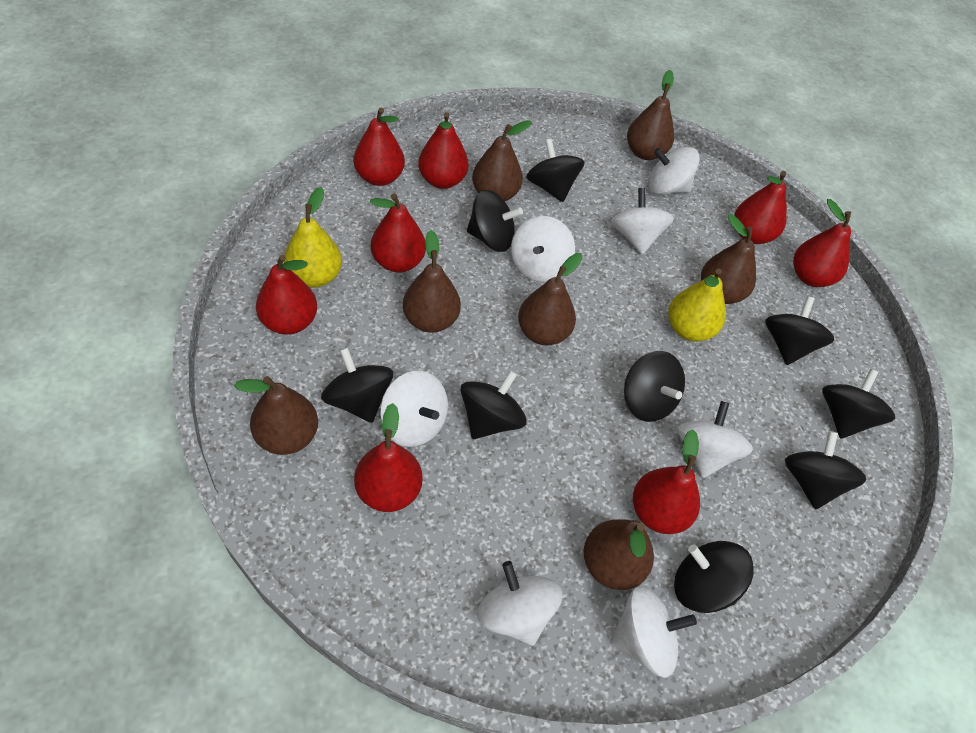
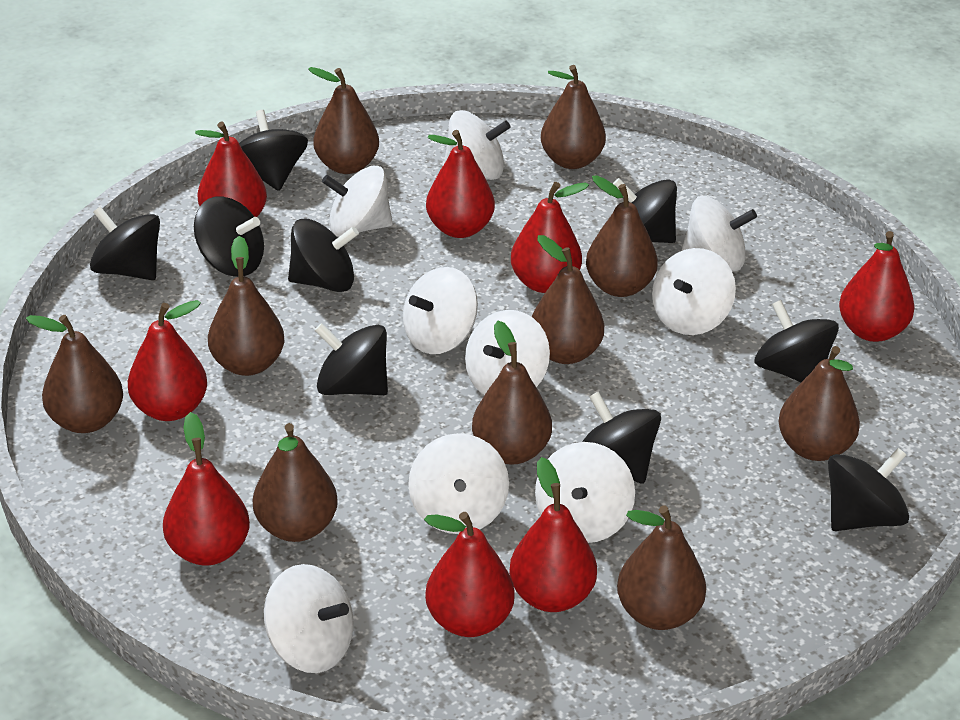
brown pear: 7 -> 10
white spinning top: 7 -> 9
yellow pear: 2 -> 0

